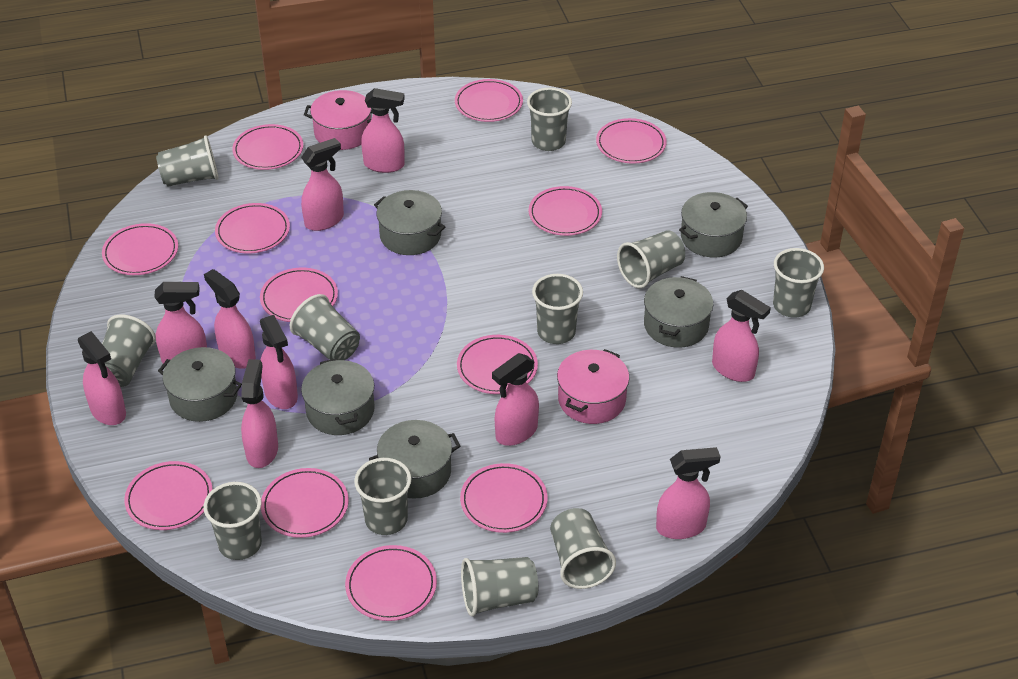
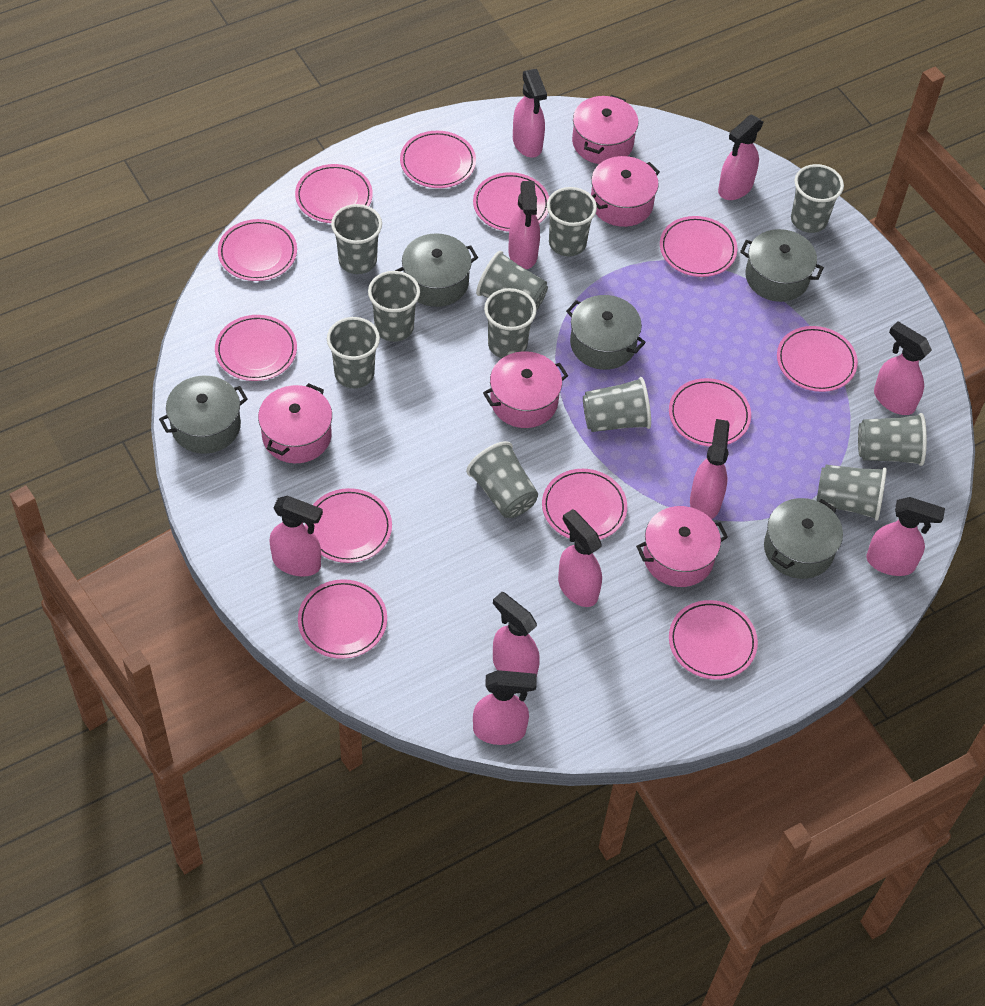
grey pot: 6 -> 5
pink pot: 2 -> 5

